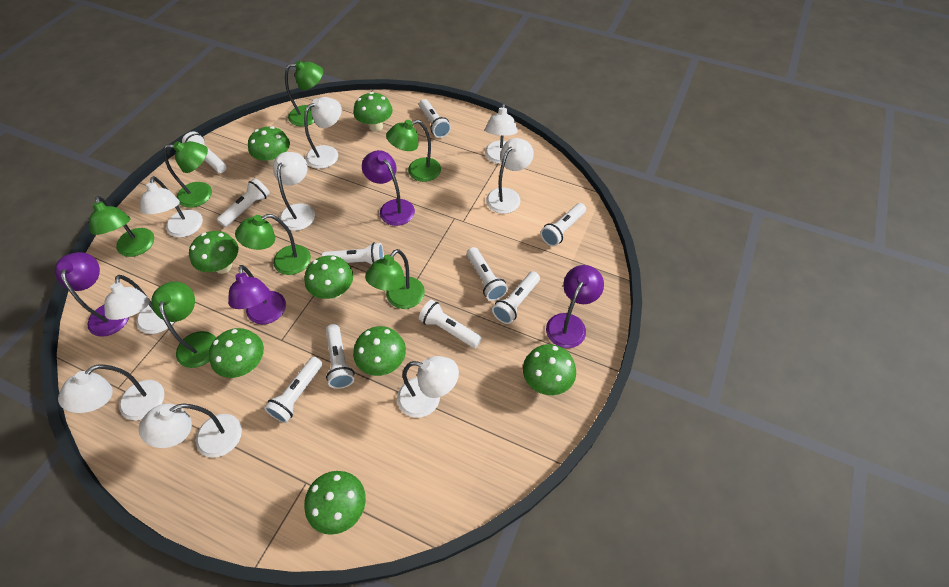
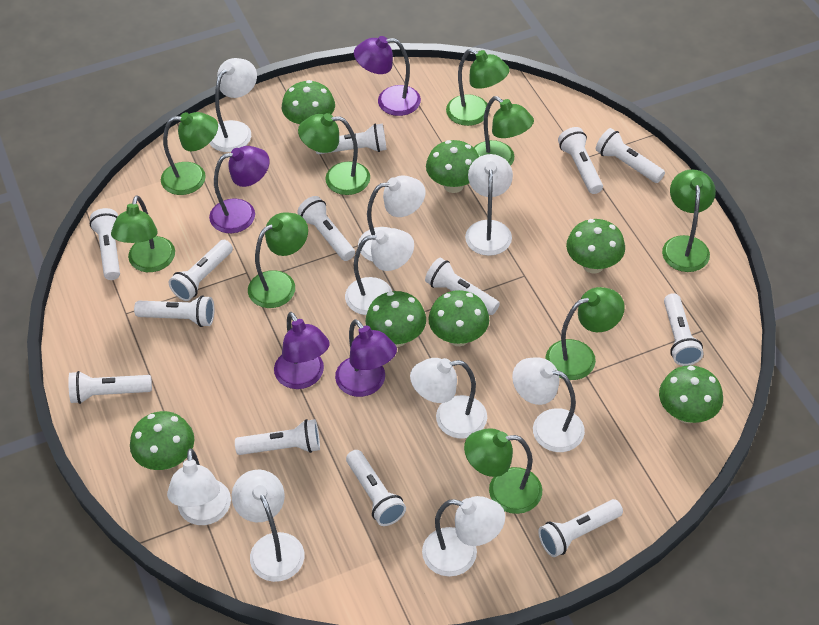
green lamp: 7 -> 9
green mushroom: 8 -> 7
white flashlight: 10 -> 13

